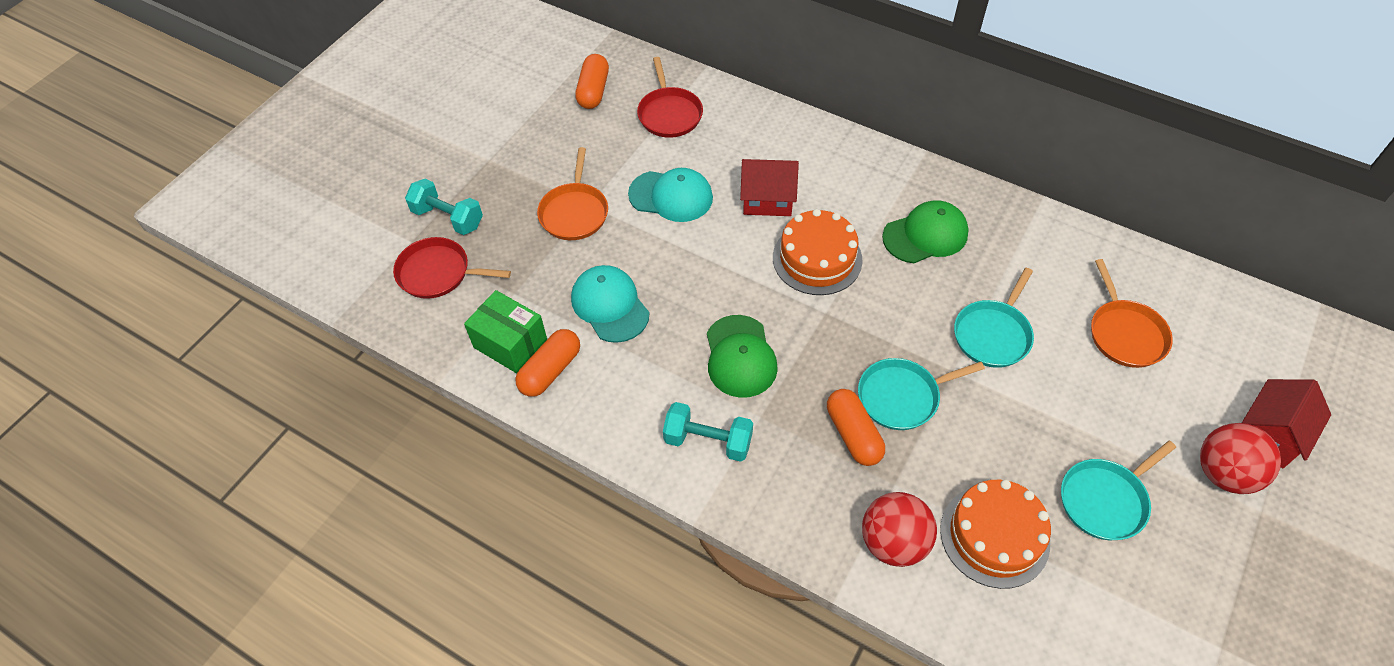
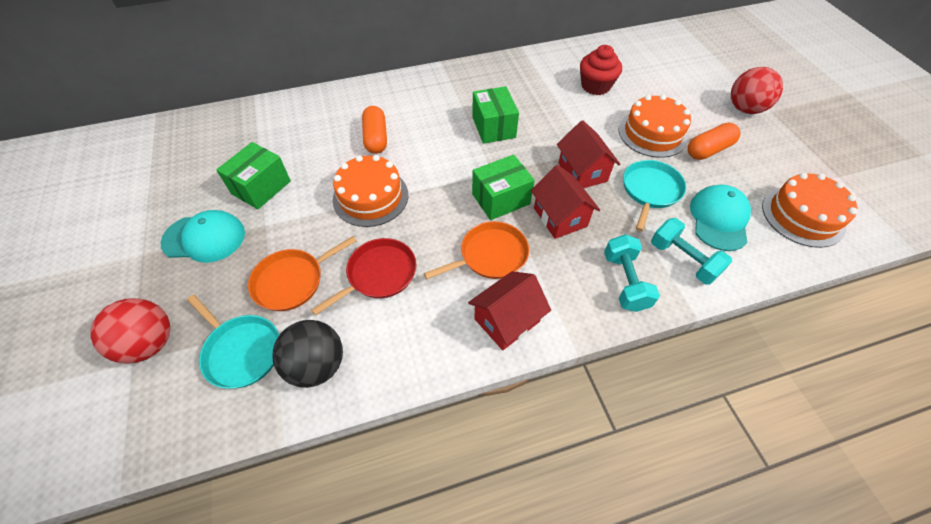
black ball: 0 -> 1
green box: 1 -> 3
green cap: 2 -> 0
orange cake: 2 -> 3
orange capsule: 3 -> 2
red cupcake: 0 -> 1
red house: 2 -> 3
red pan: 2 -> 1
turquoise pan: 3 -> 2

